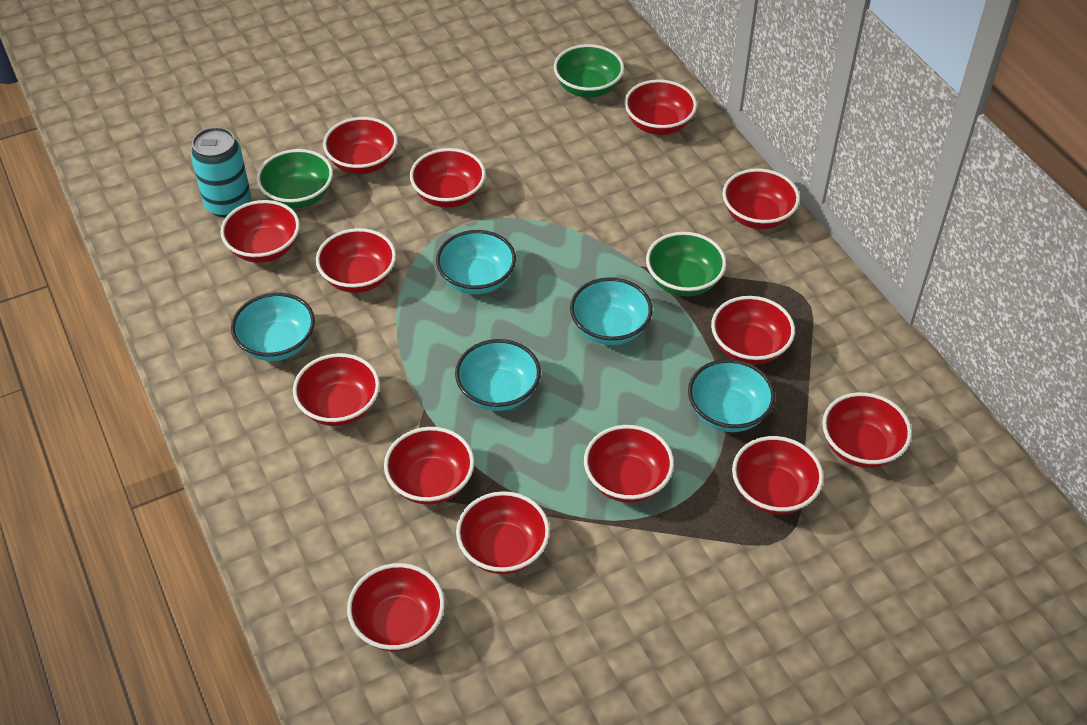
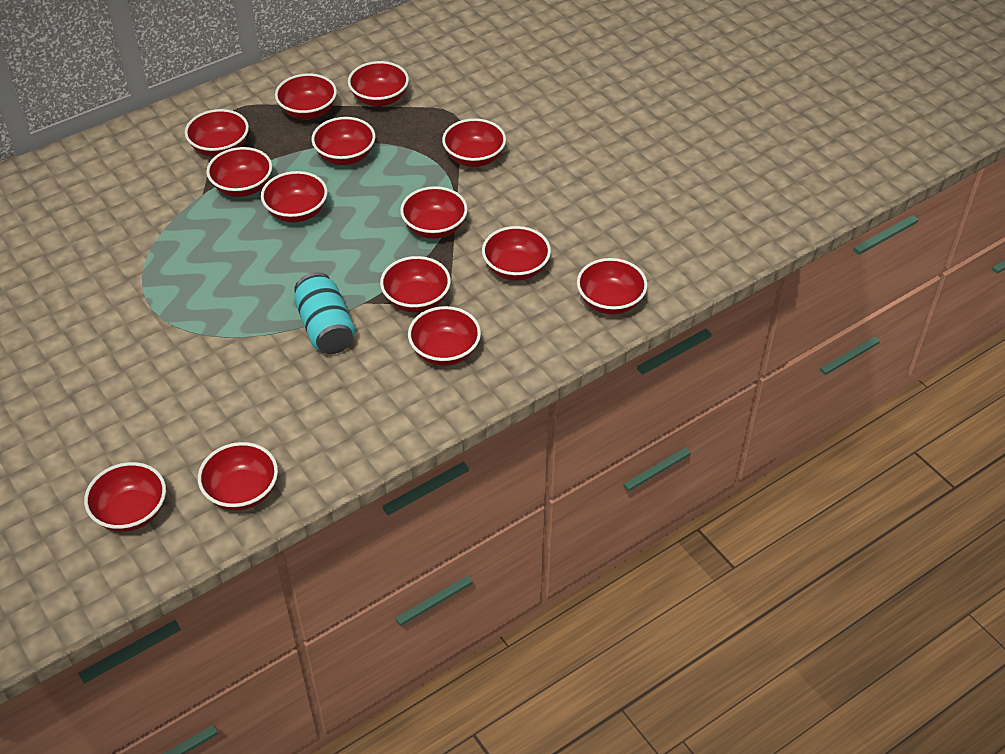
green bowl: 3 -> 0
turquoise bowl: 5 -> 0

